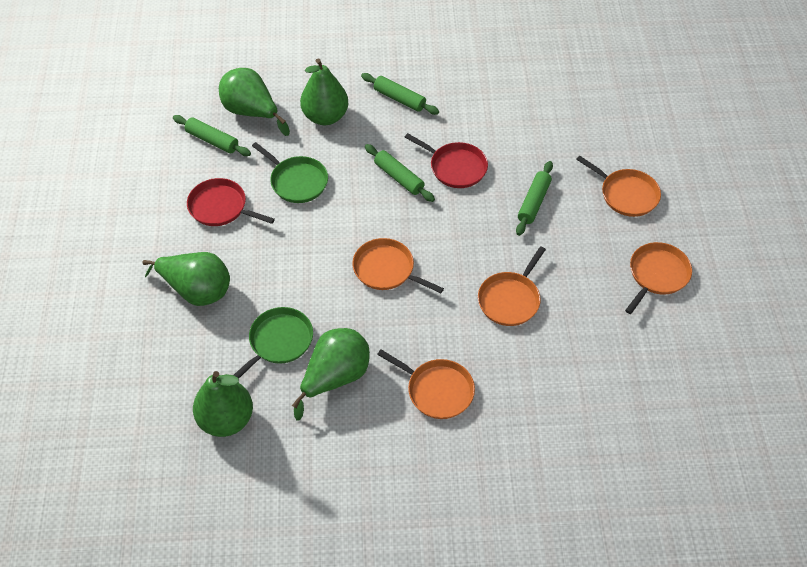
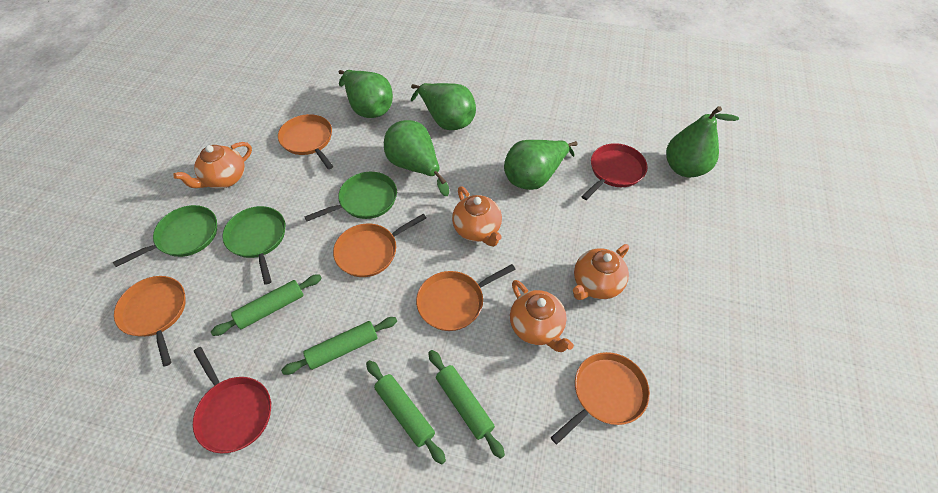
green pan: 2 -> 3
orange teapot: 0 -> 4

